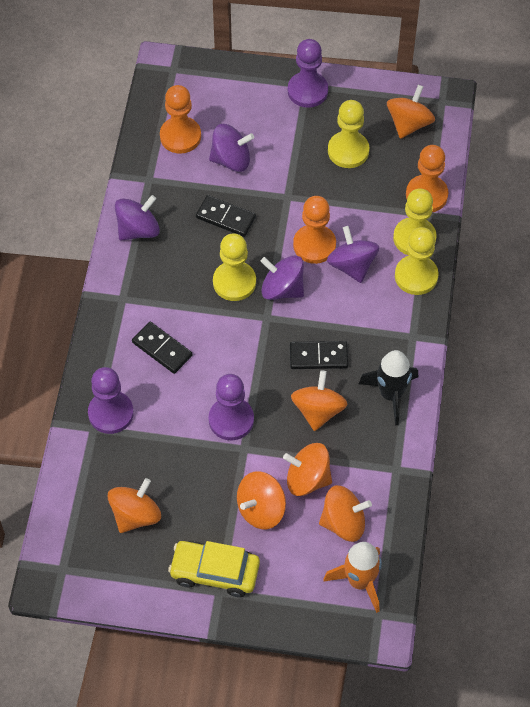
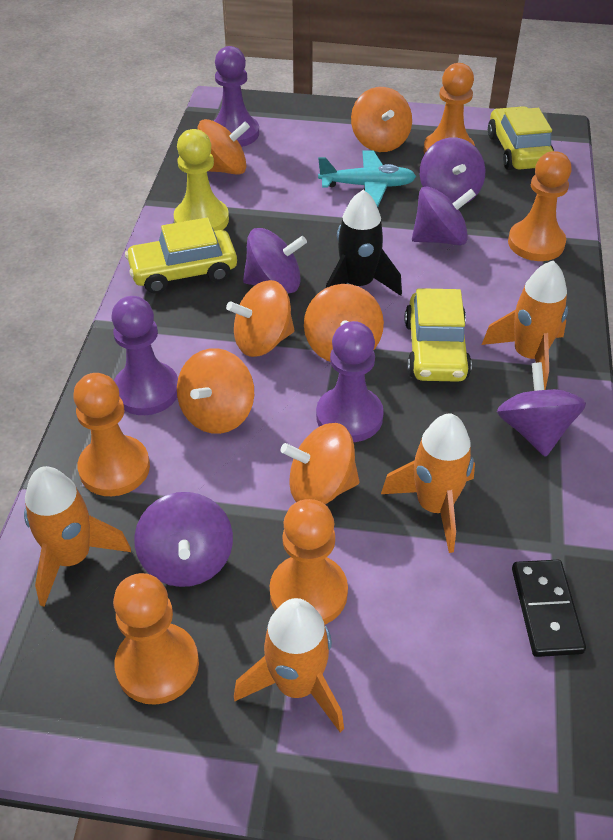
black domino: 3 -> 1
orange pawn: 3 -> 5
orange rocket: 1 -> 4
purple spinning top: 4 -> 5
turquoise plane: 0 -> 1
yellow car: 1 -> 3
yellow pawn: 4 -> 1

